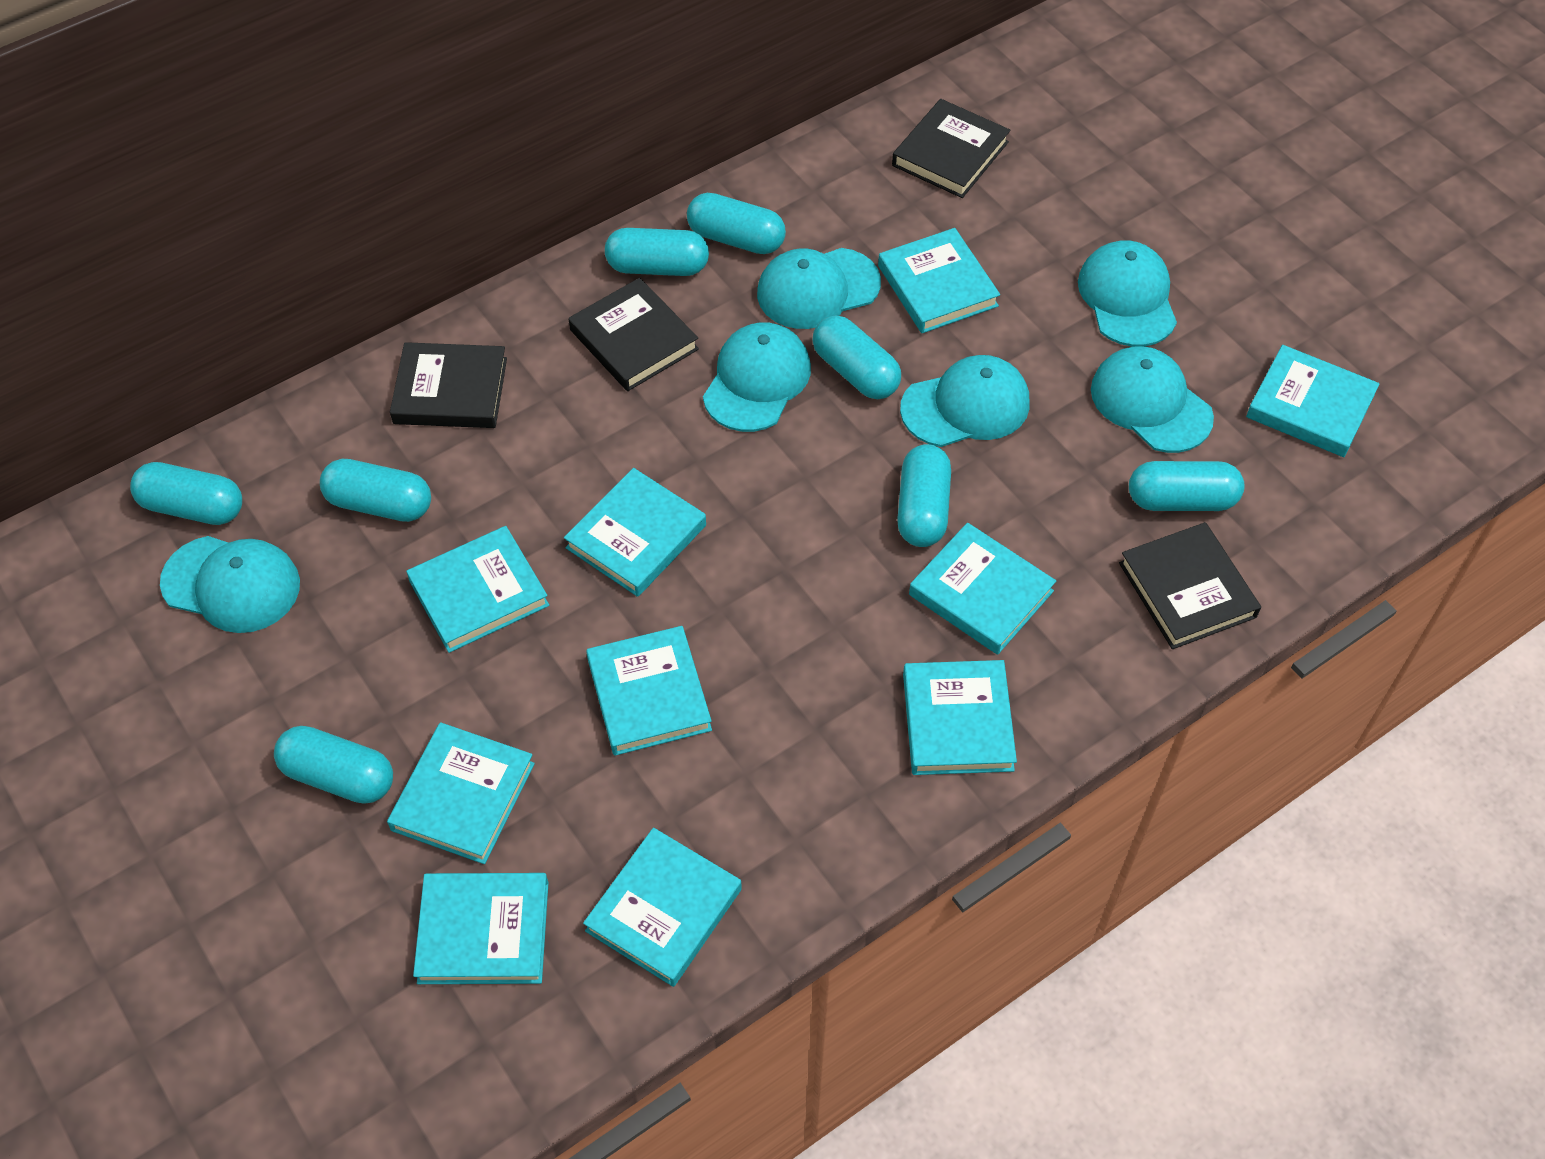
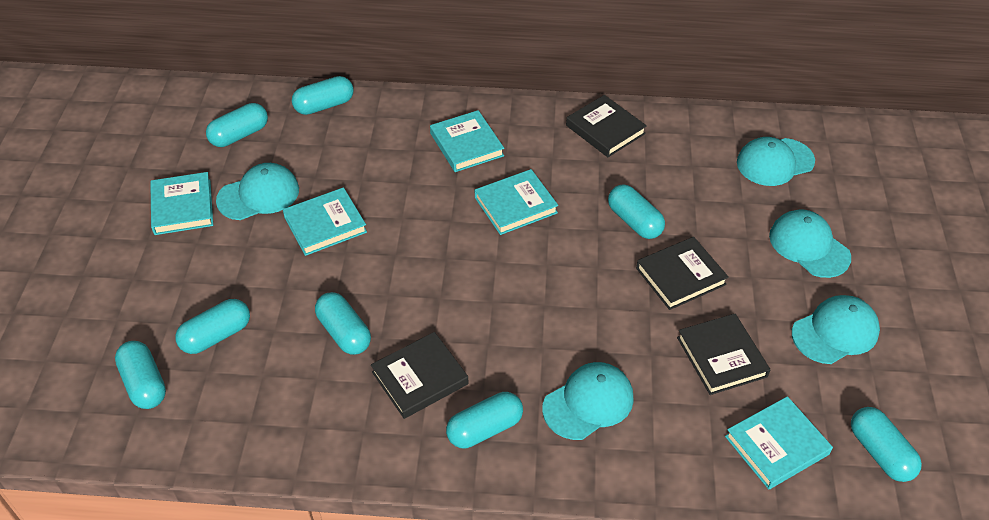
turquoise book: 10 -> 5
turquoise cap: 6 -> 5

